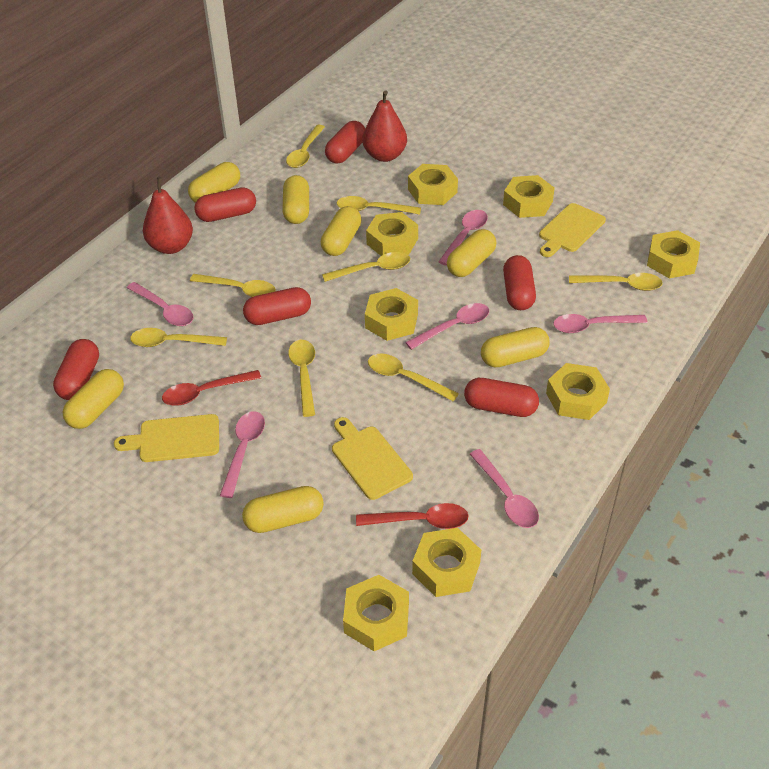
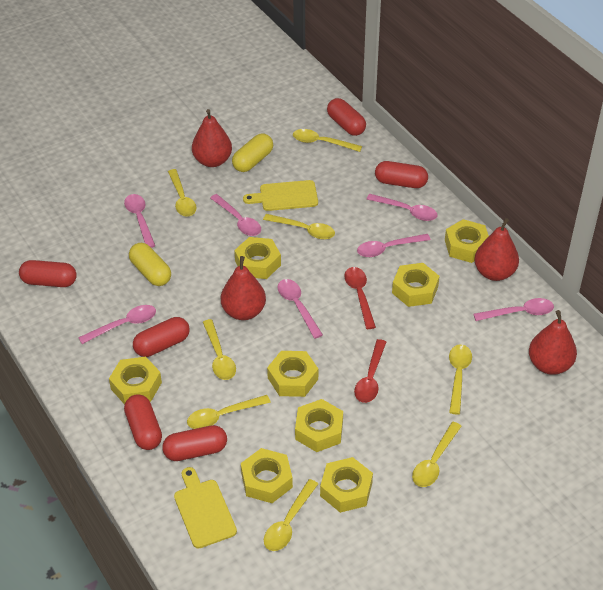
pink spoon: 6 -> 7
red pear: 2 -> 4
yellow capsule: 7 -> 2
yellow cutting board: 3 -> 2

